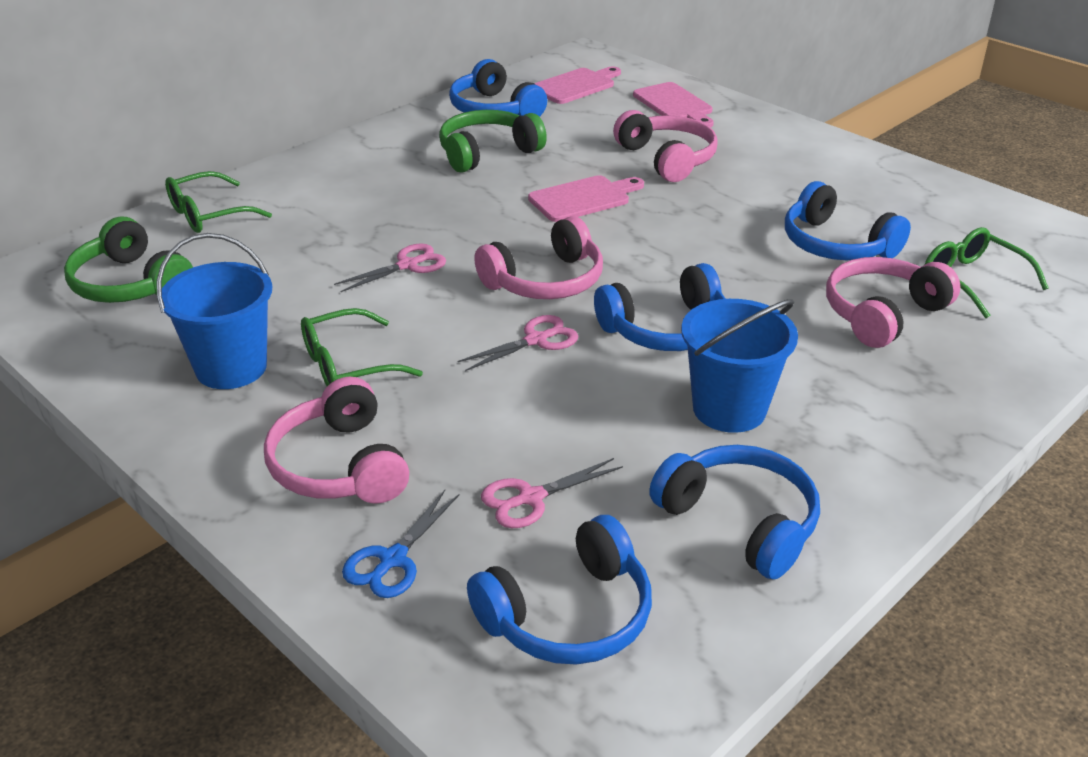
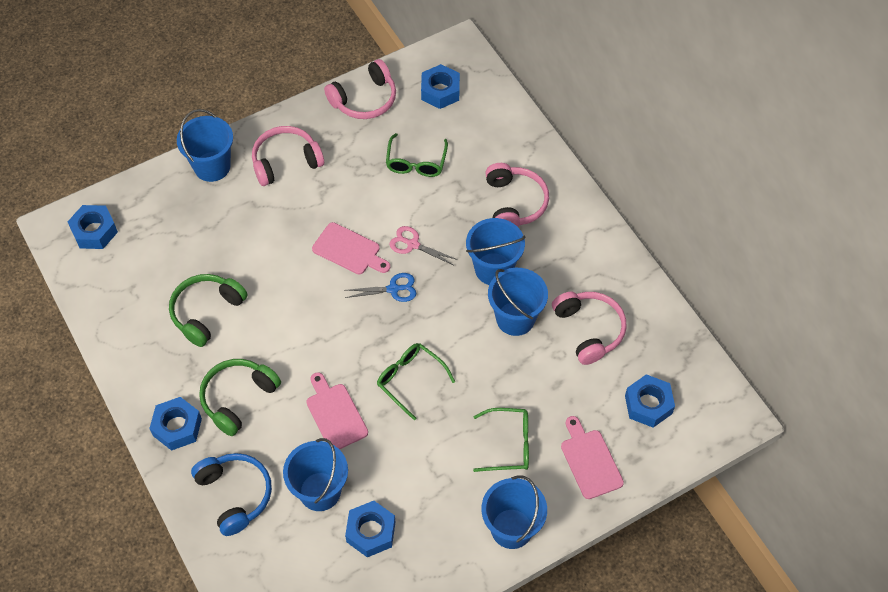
blue bucket: 2 -> 5
blue headphones: 5 -> 1
blue nut: 0 -> 5
pink scissors: 3 -> 1

